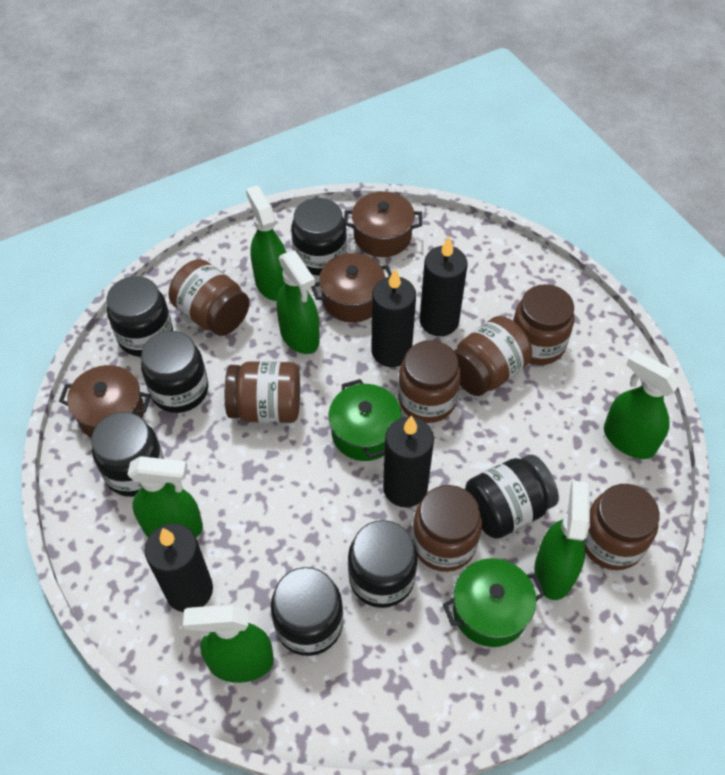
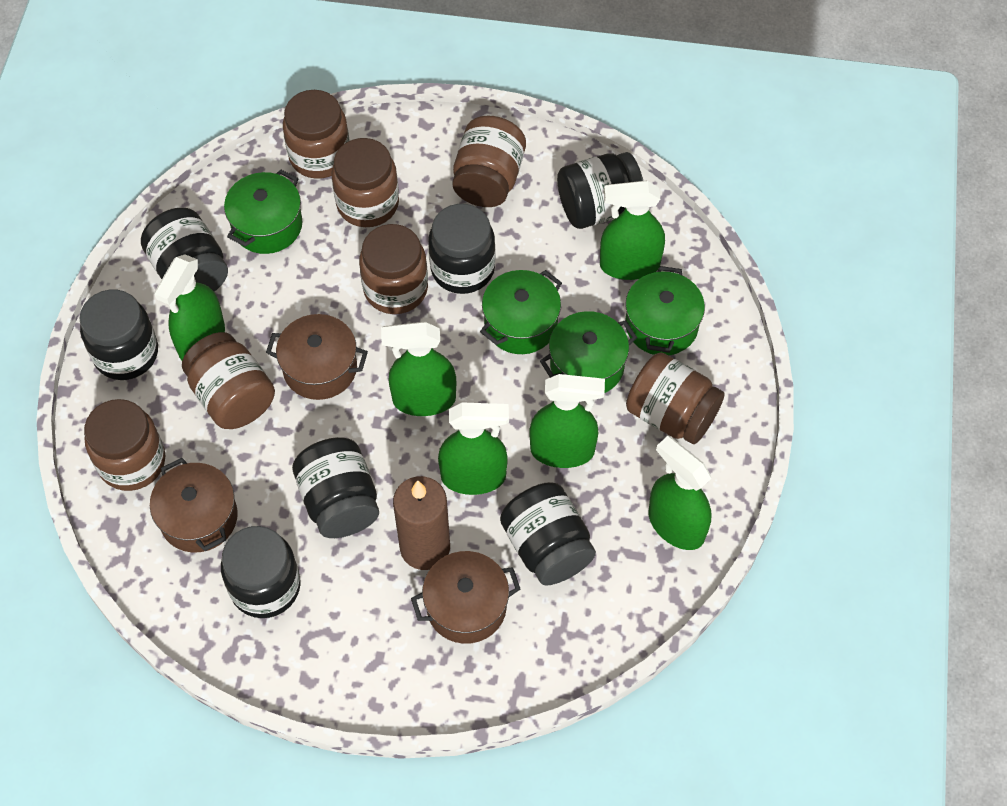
black candle: 4 -> 0
brown candle: 0 -> 1
green pot: 2 -> 4

